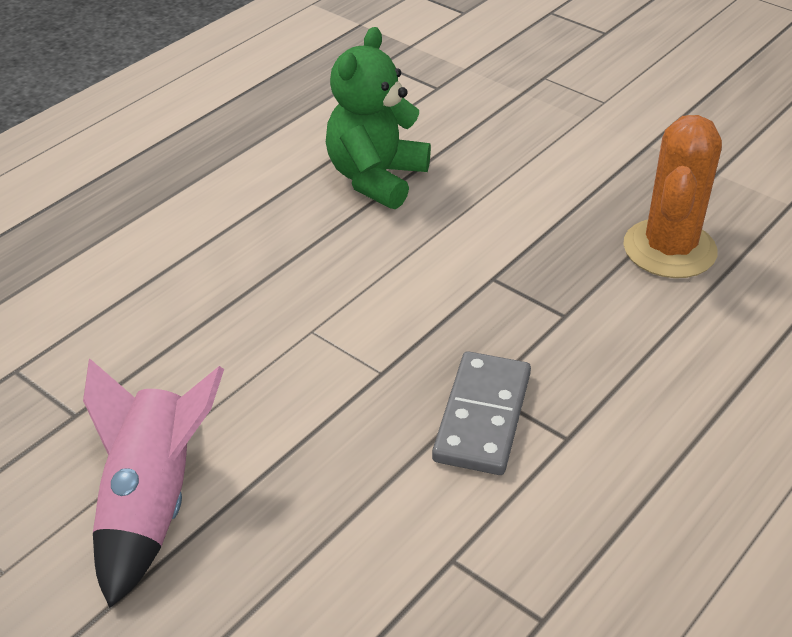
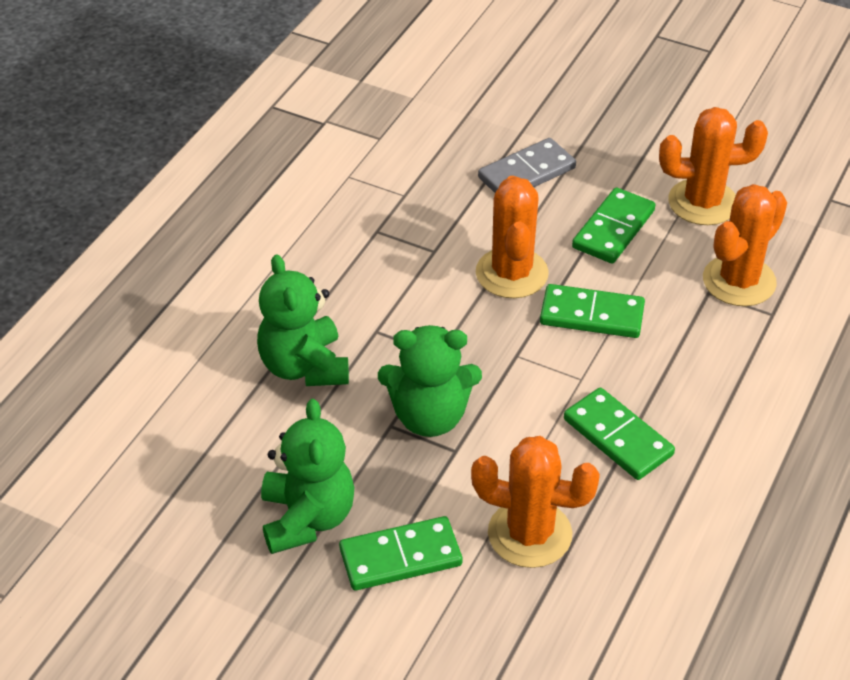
green domino: 0 -> 4
green teddy bear: 1 -> 3
orange cactus: 1 -> 4
pink rocket: 1 -> 0

